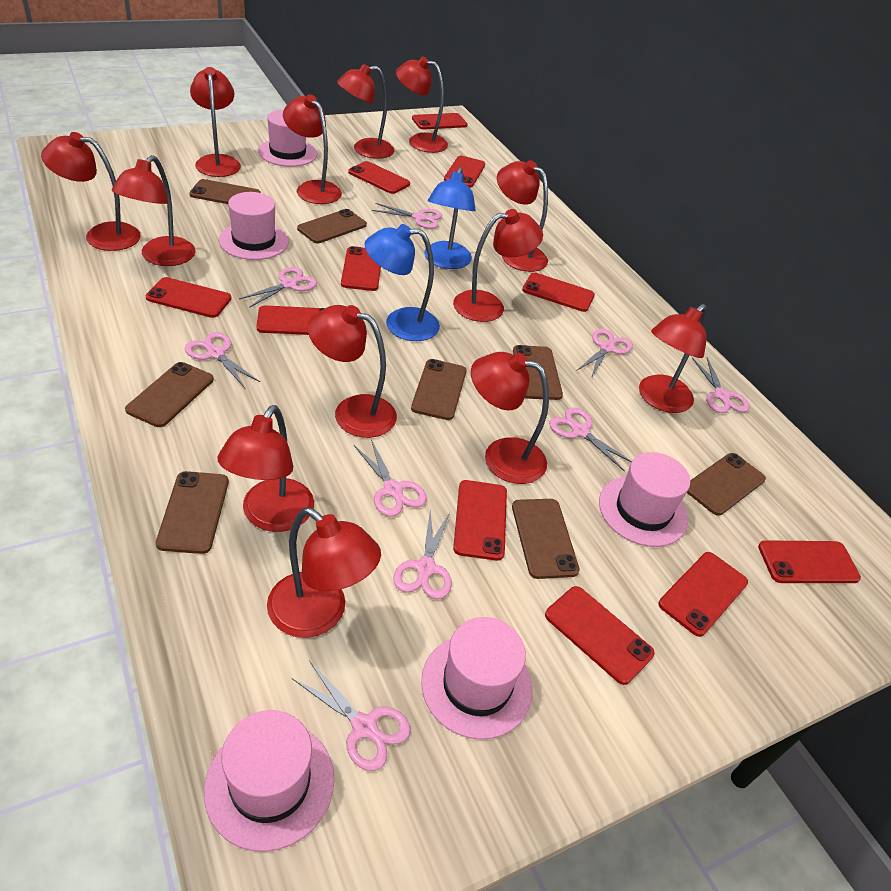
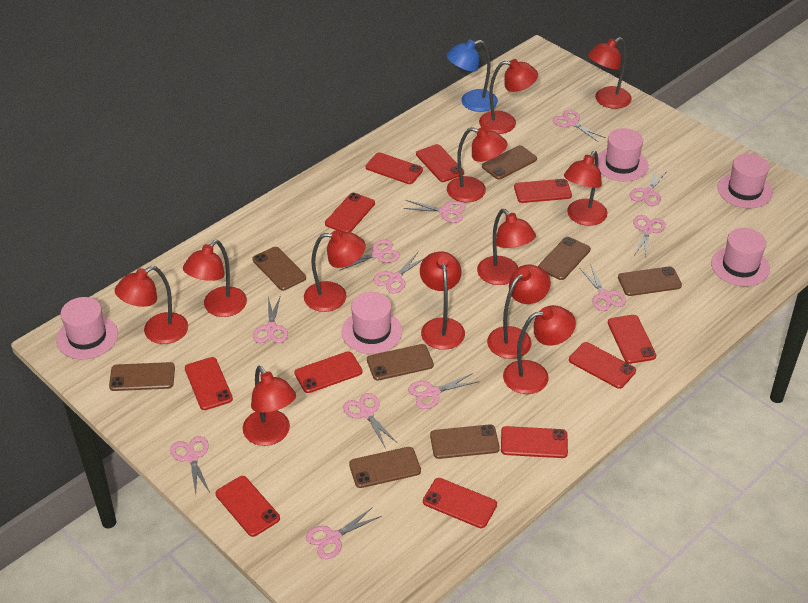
blue lamp: 2 -> 1
pink scissors: 9 -> 12
red lamp: 13 -> 12

